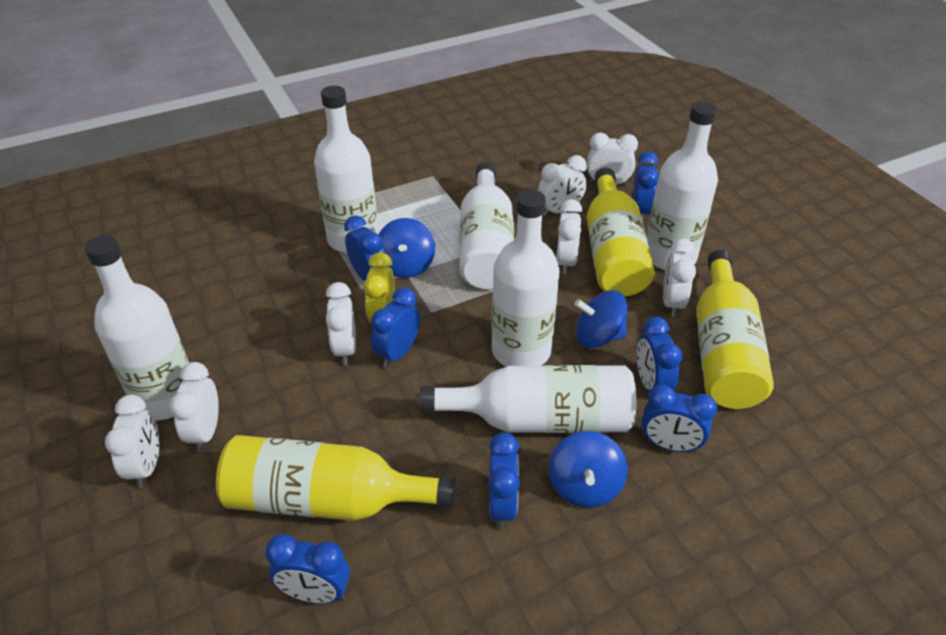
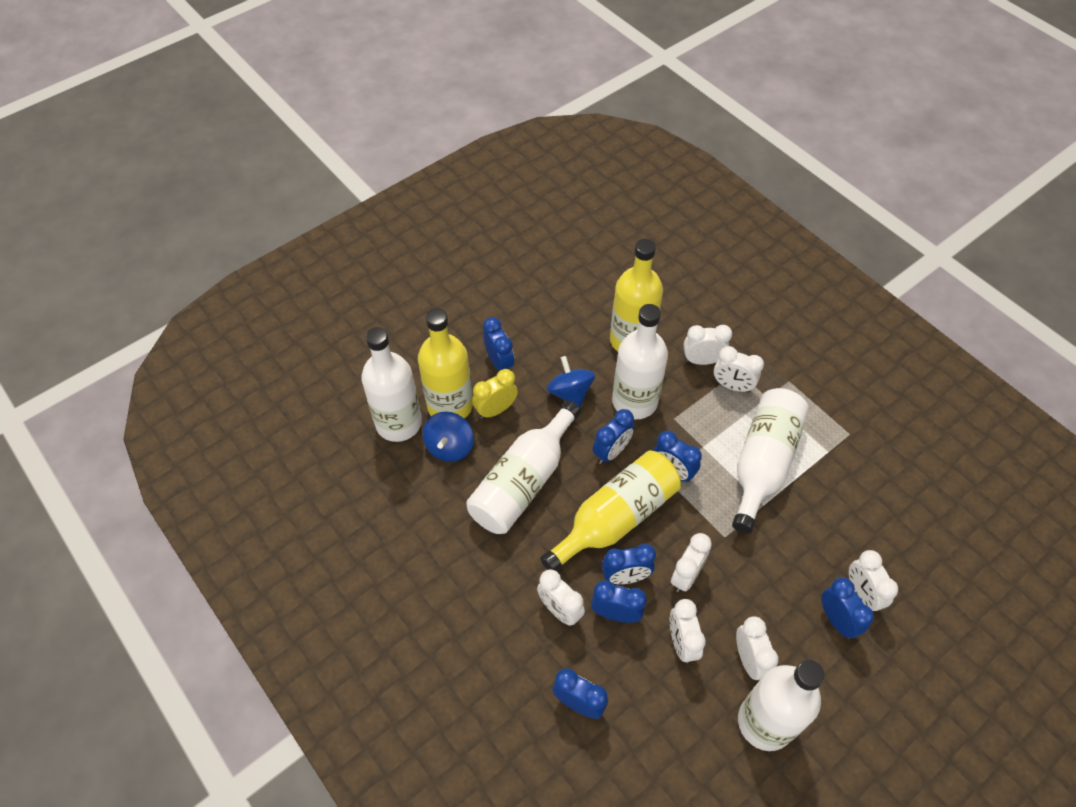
blue spinning top: 3 -> 2
white bottle: 6 -> 5

